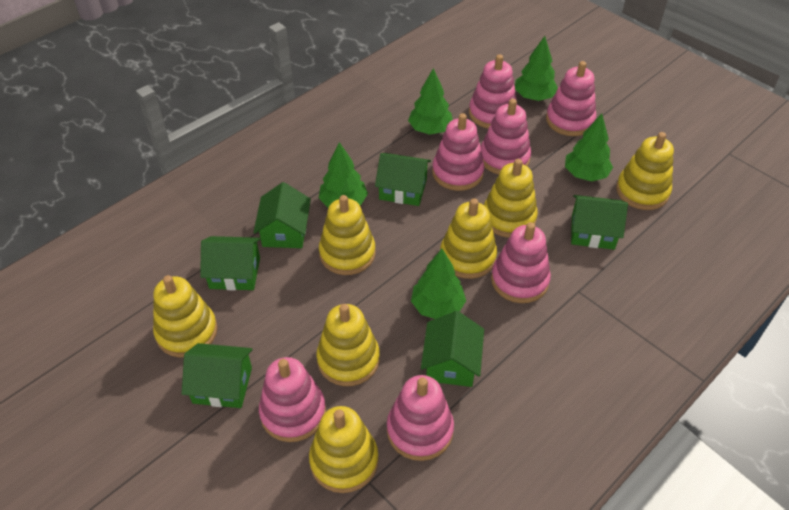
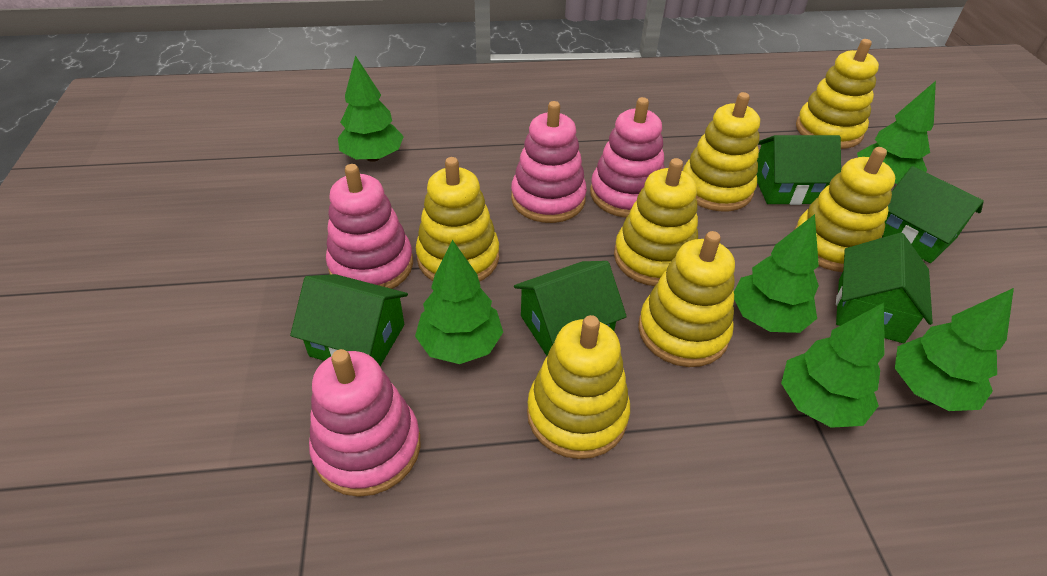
green house: 6 -> 5
green tree: 5 -> 6
pink stacking toy: 7 -> 4

